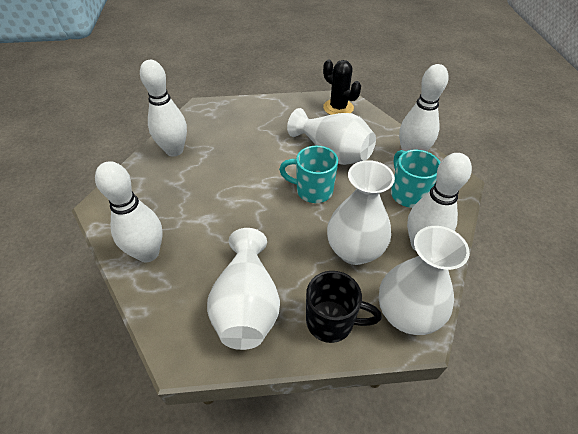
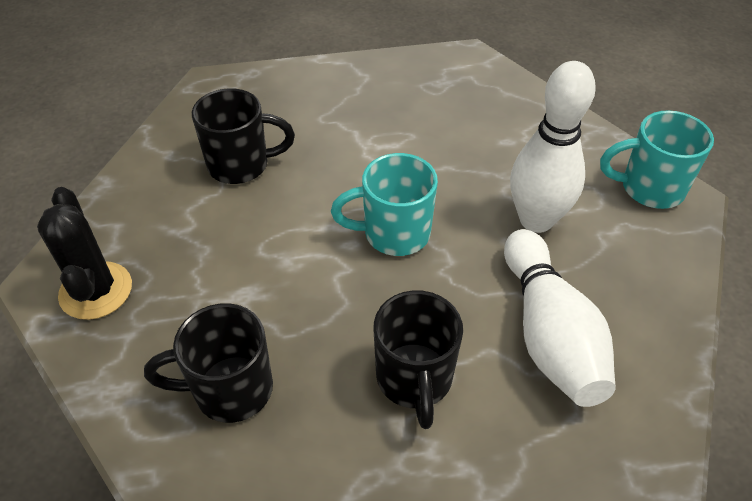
black mug: 1 -> 3
white bowling pin: 4 -> 2
white vase: 4 -> 0

